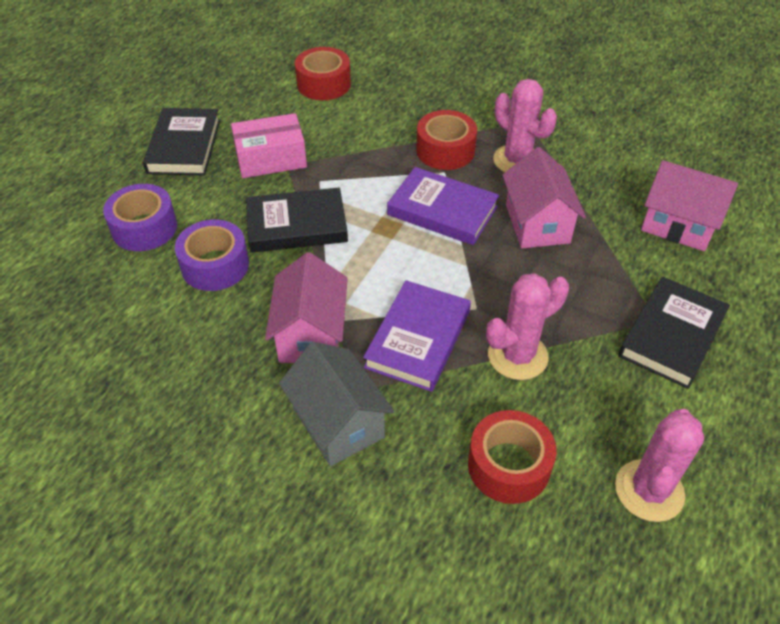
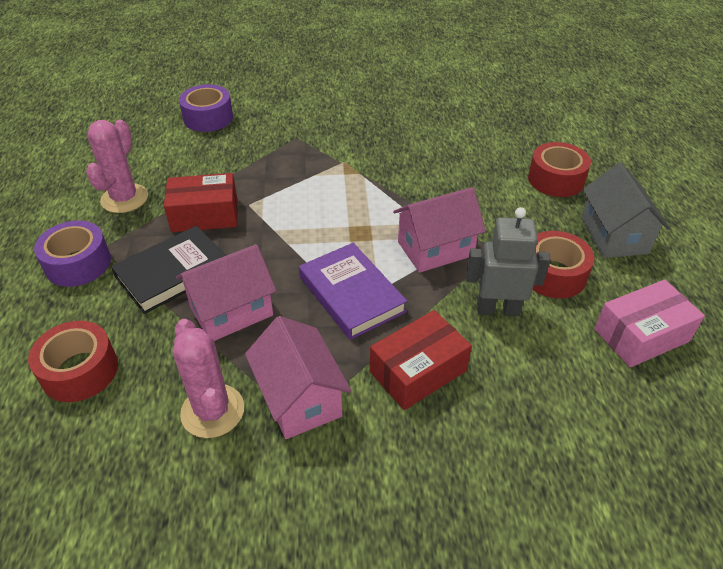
black book: 3 -> 1
grey robot: 0 -> 1
pink cactus: 3 -> 2
purple book: 2 -> 1
red box: 0 -> 2

